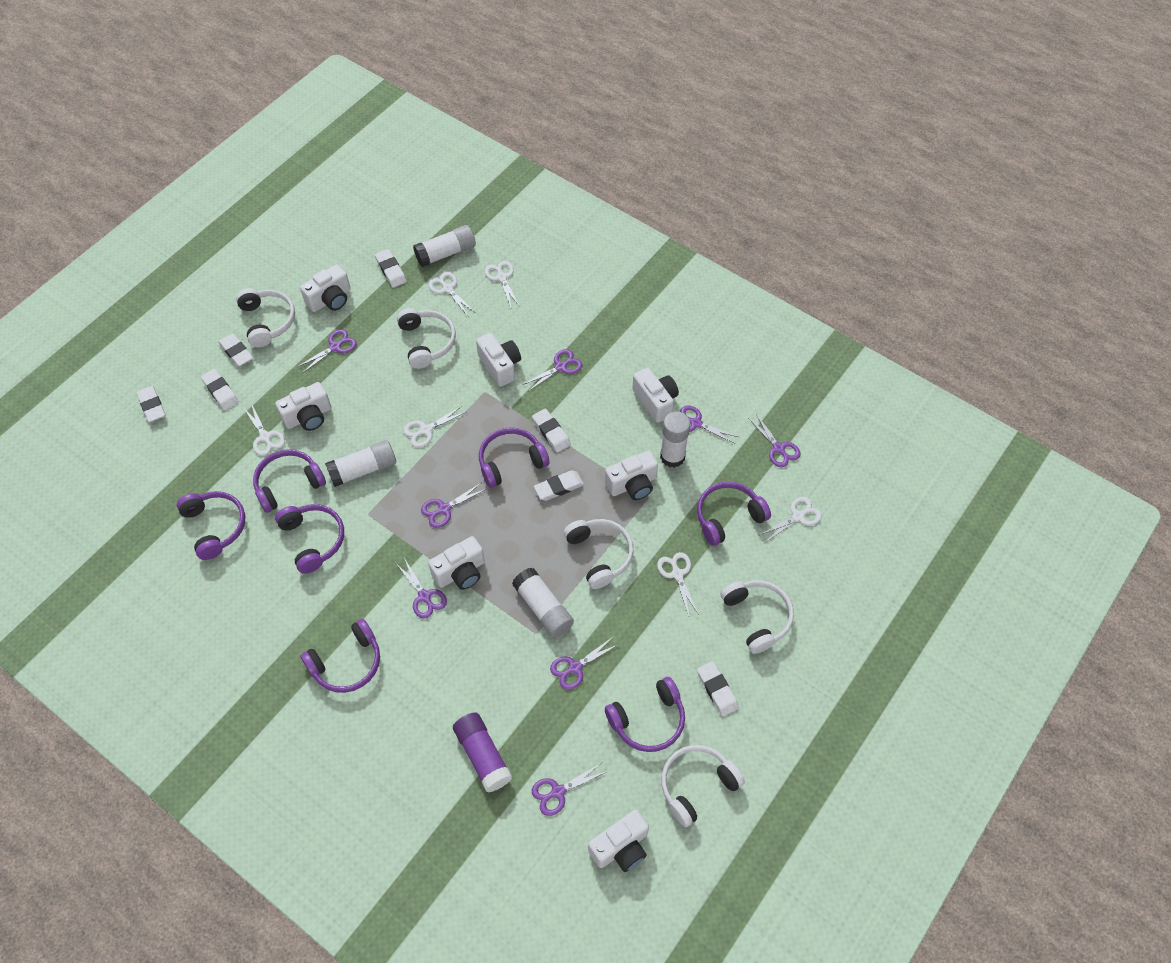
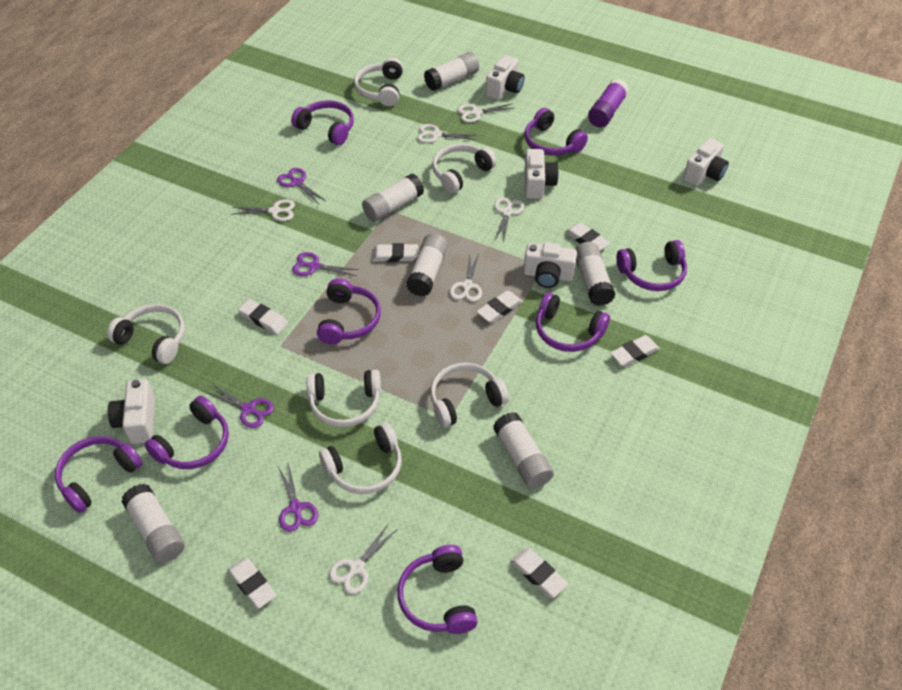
purple headphones: 7 -> 8
purple scissors: 8 -> 4
white camera: 7 -> 5
white glue stick: 4 -> 6
white headphones: 5 -> 6

